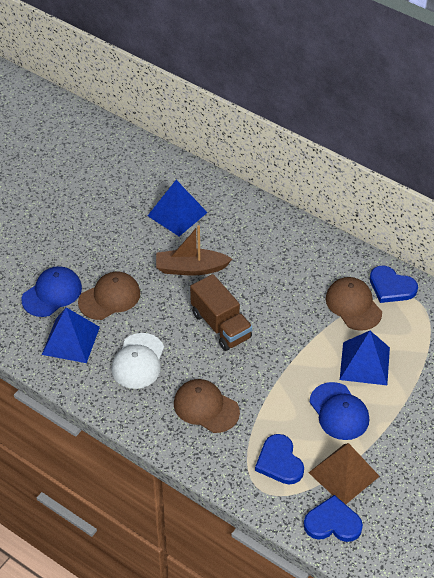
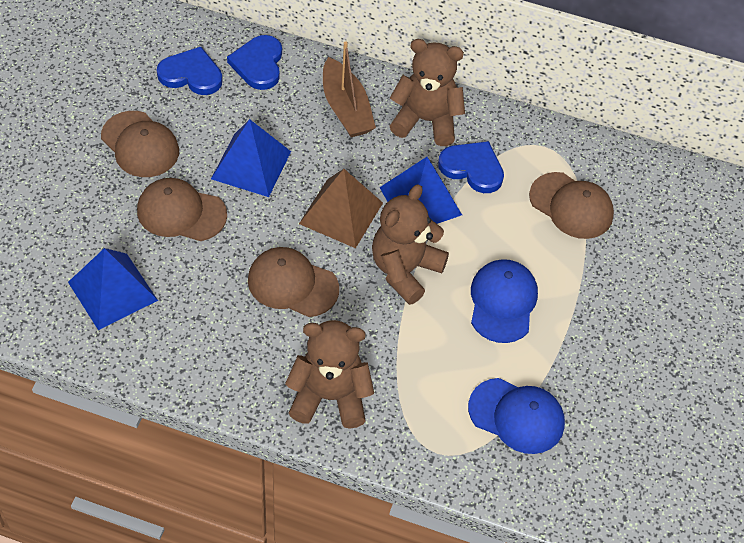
brown cap: 3 -> 4
brown teddy bear: 0 -> 3
brown truck: 1 -> 0
white cap: 1 -> 0

